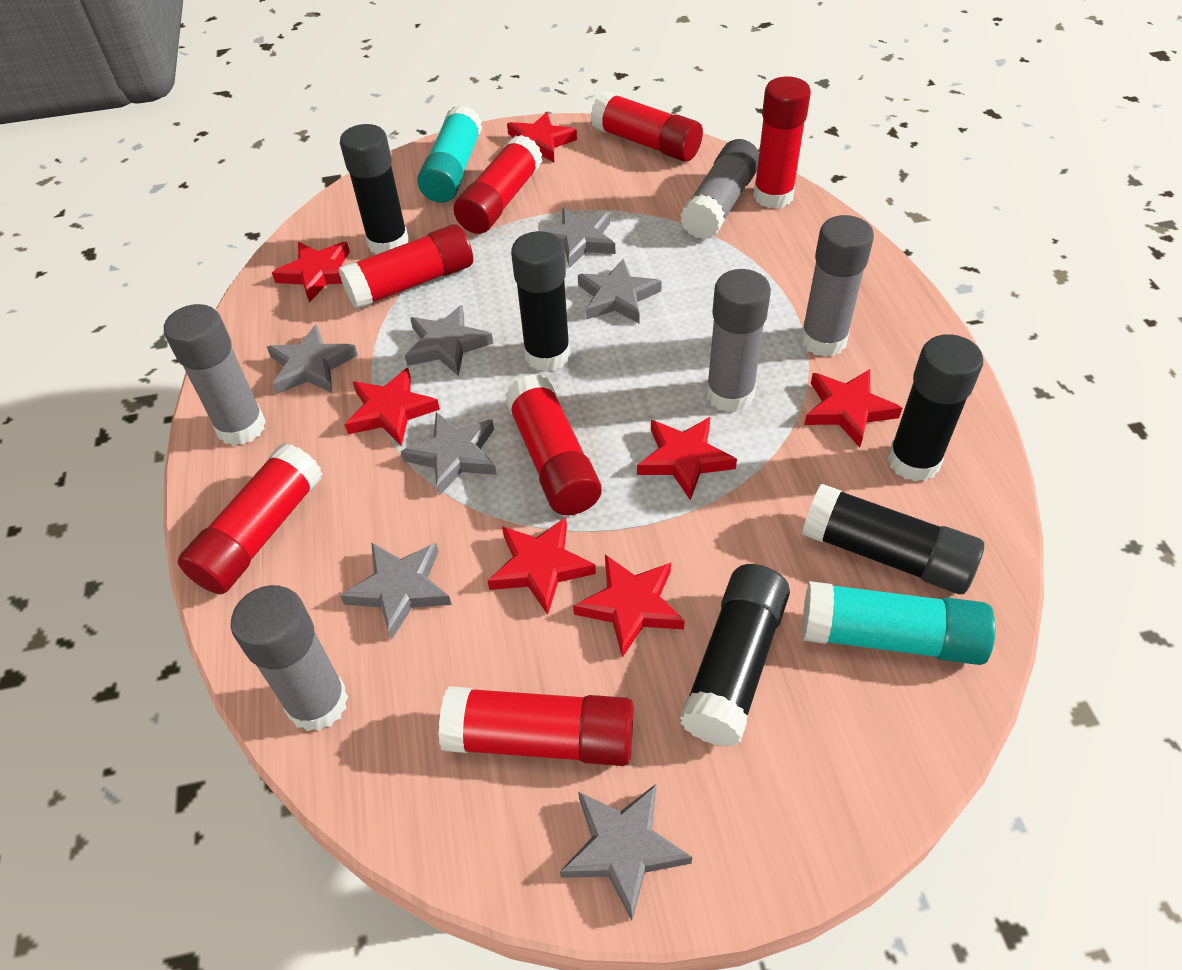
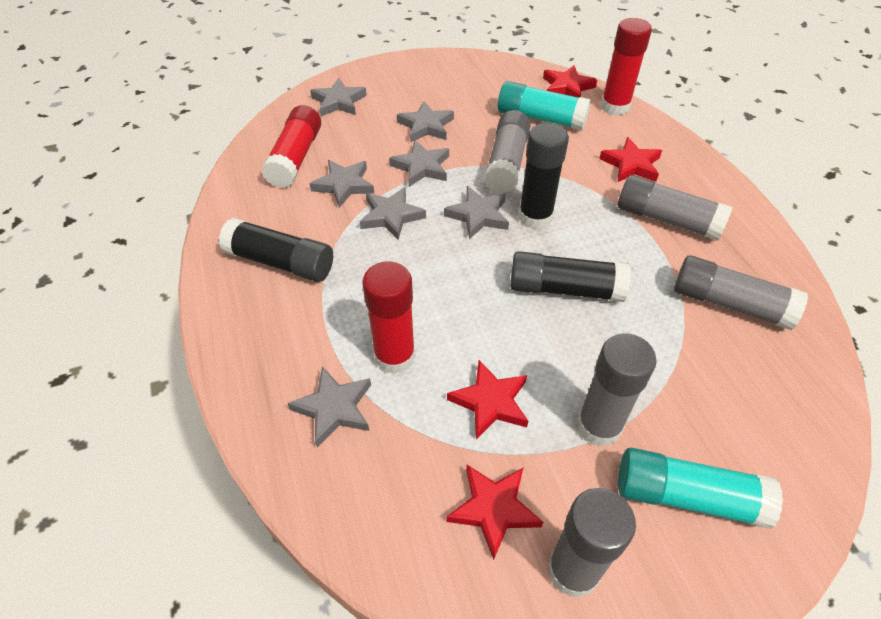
black glue stick: 5 -> 3
red glue stick: 7 -> 3
red star: 7 -> 4

